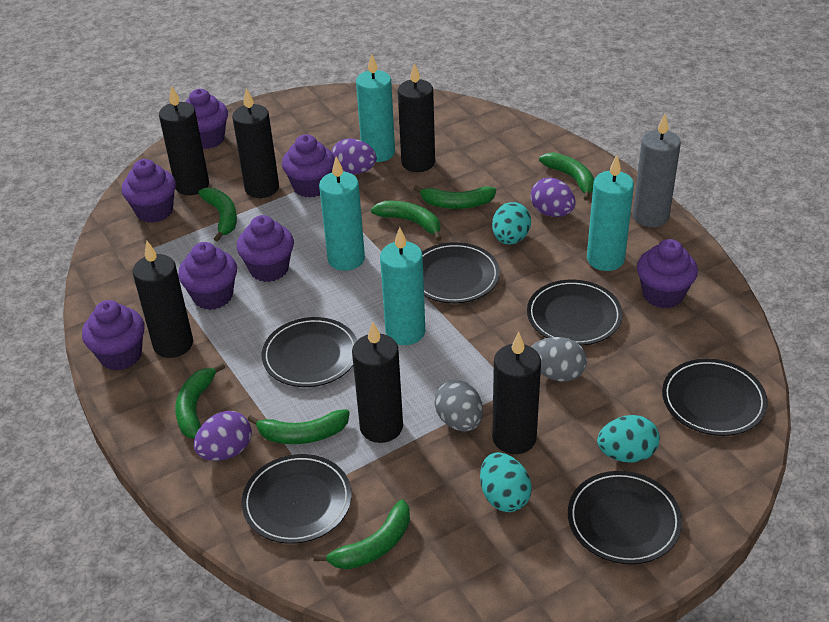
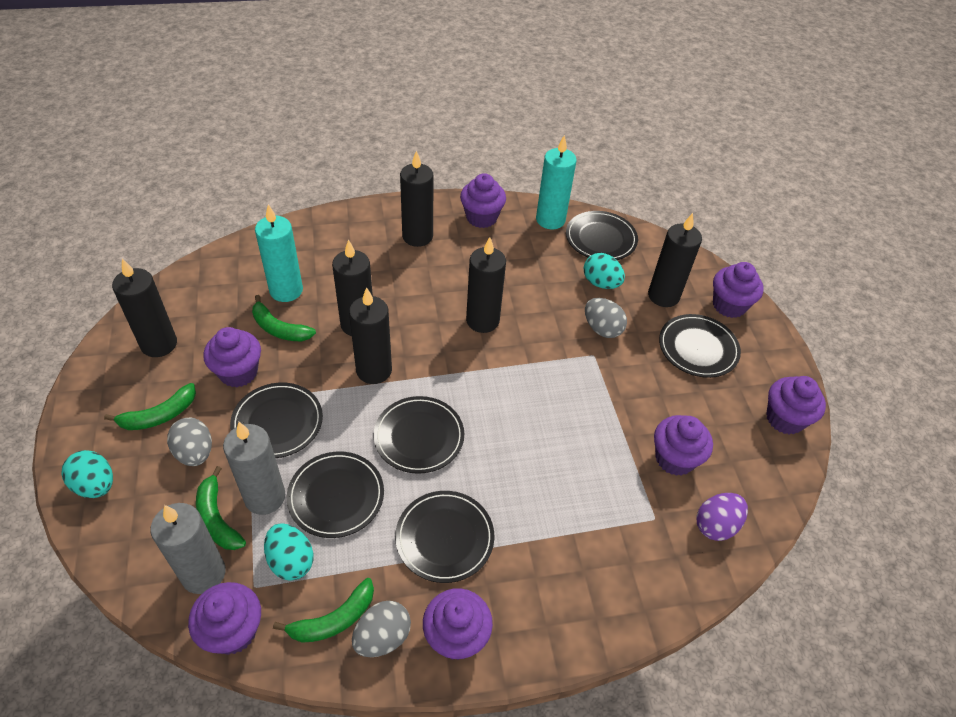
green banana: 7 -> 4
grey candle: 1 -> 2
grey egg: 2 -> 3
purple egg: 3 -> 1
turquoise candle: 4 -> 2

